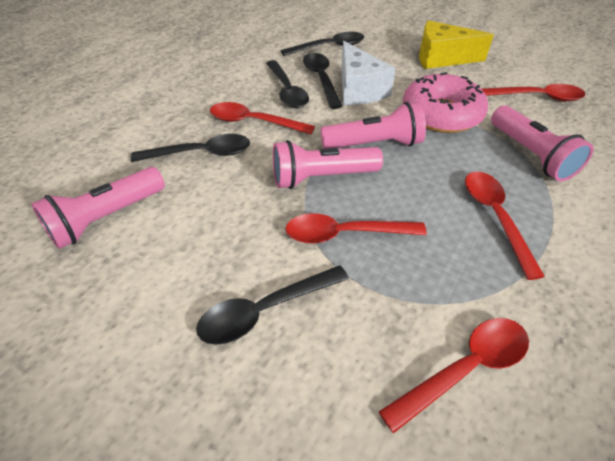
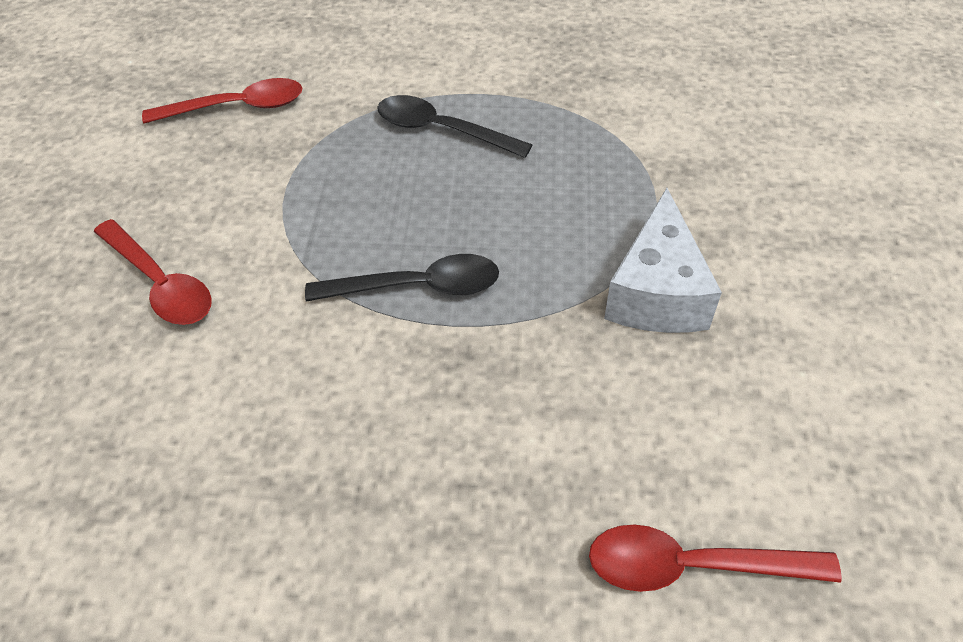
black spoon: 5 -> 2
pink donut: 1 -> 0
pink flashlight: 4 -> 0
red spoon: 5 -> 3
yellow cheese: 1 -> 0

